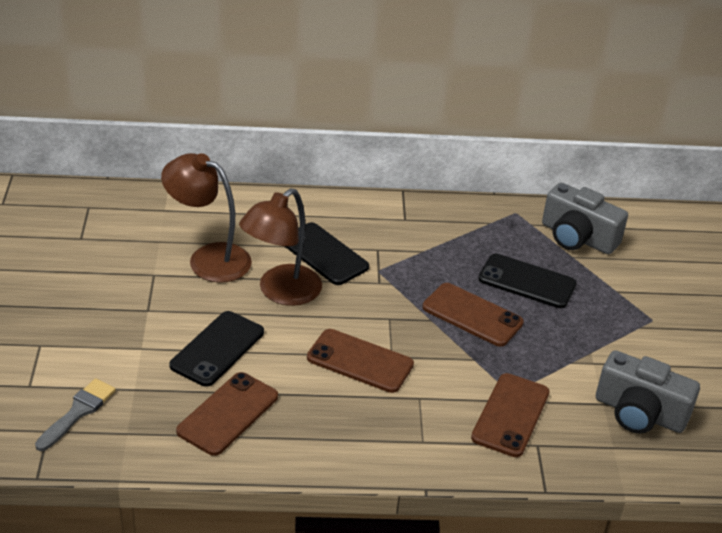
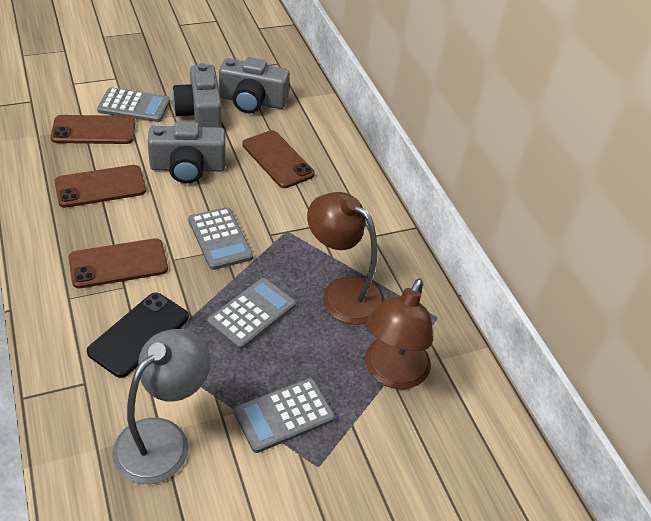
black phone: 3 -> 1
grey brush: 1 -> 0
grey calculator: 0 -> 4
grey camera: 2 -> 3
grey lamp: 0 -> 1

